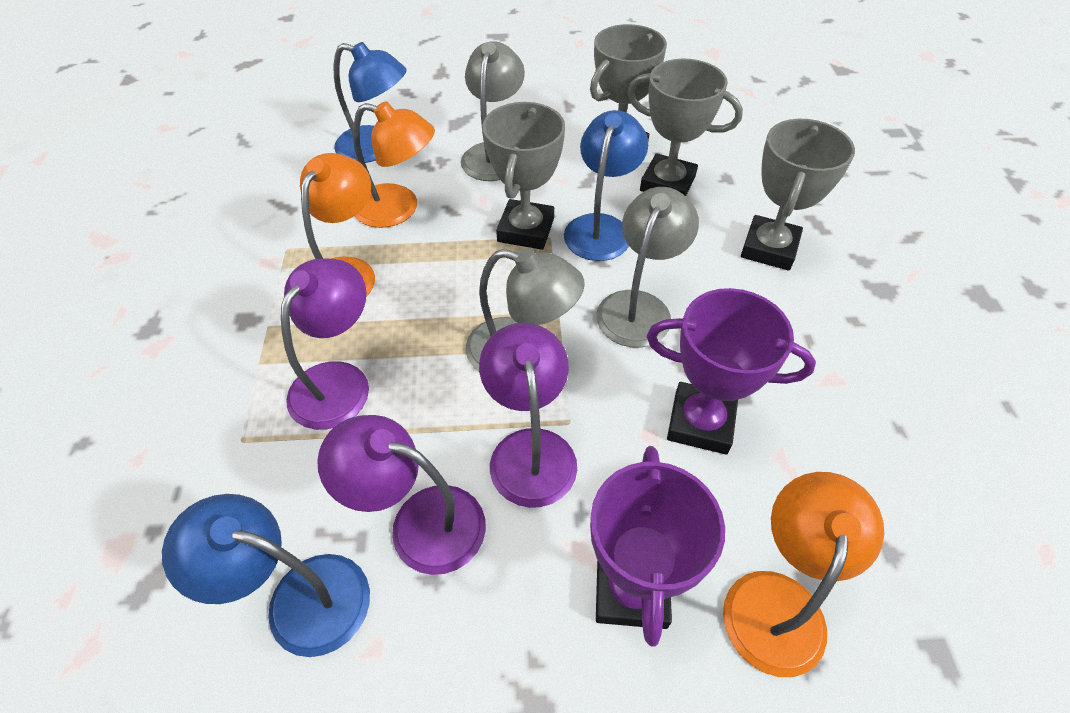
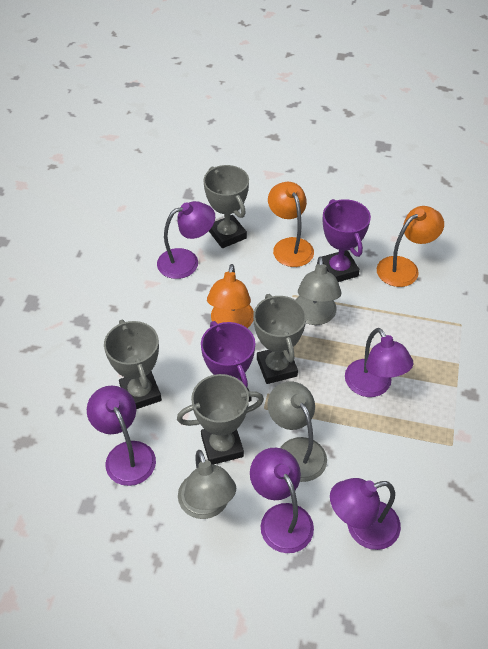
blue lamp: 3 -> 0
purple lamp: 3 -> 5

